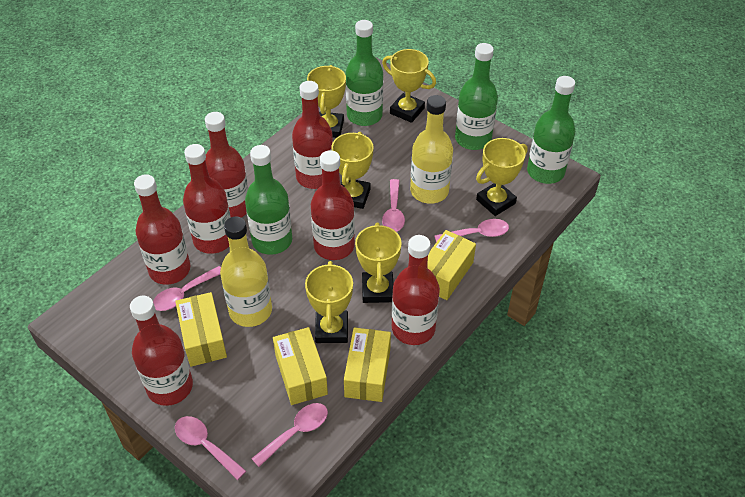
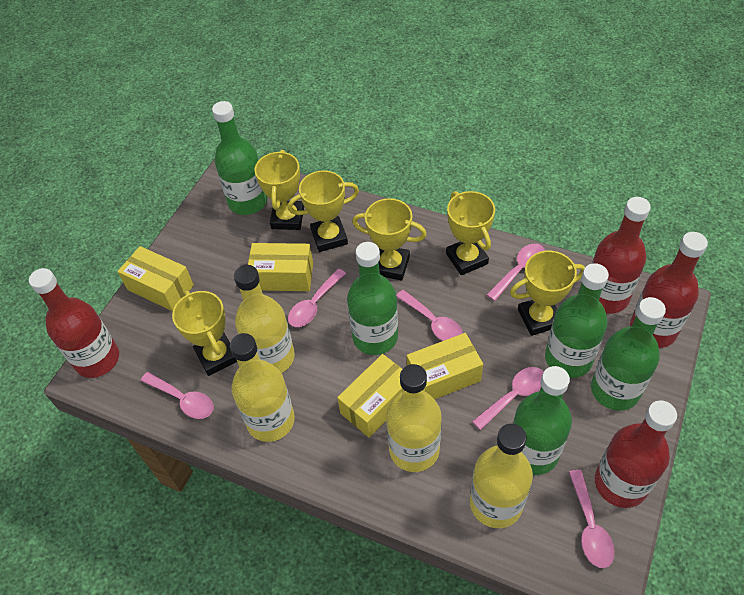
green bottle: 4 -> 5
pink spoon: 5 -> 6
red bottle: 7 -> 4
yellow bottle: 2 -> 4

